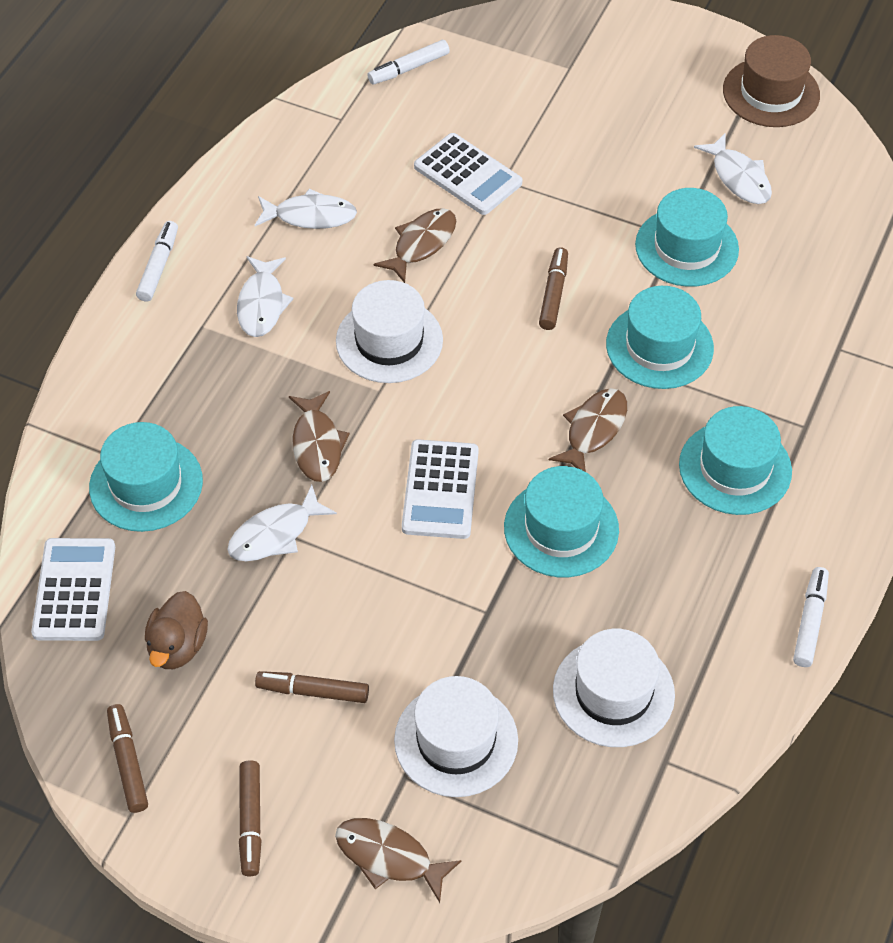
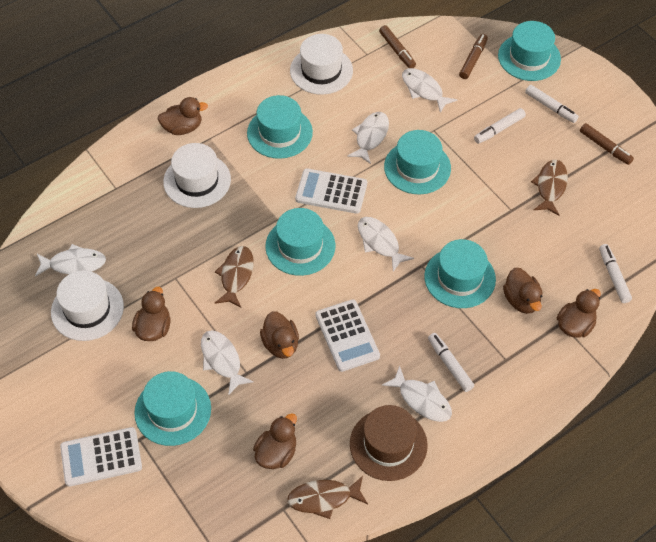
brown duck: 1 -> 6
brown fish: 4 -> 3
brown marker: 4 -> 3
turquoise hat: 5 -> 6
white fish: 4 -> 6
white marker: 3 -> 4

